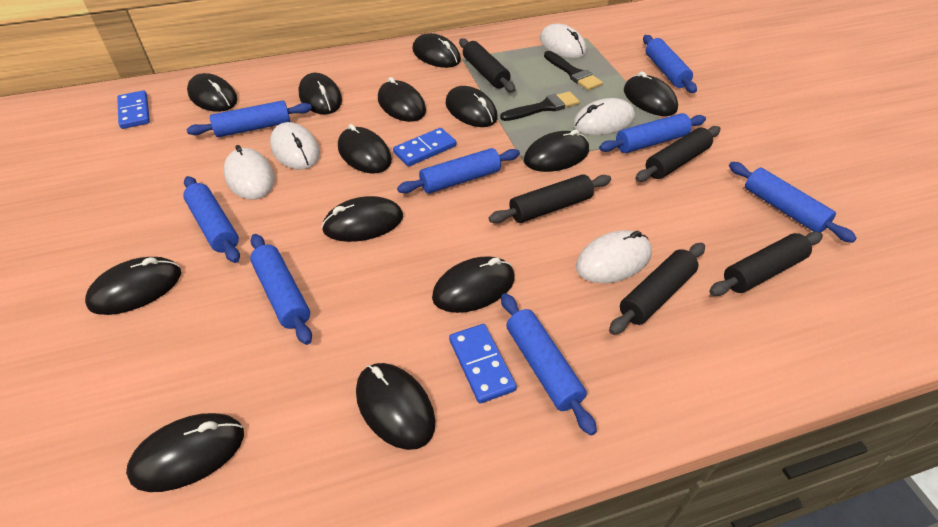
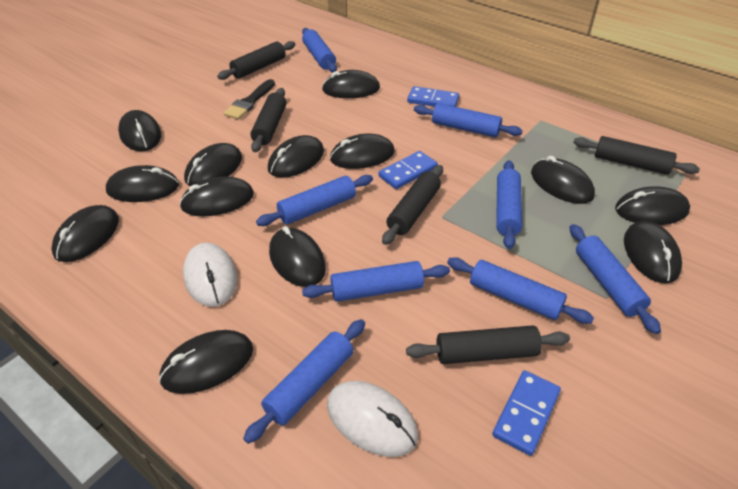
black brush: 2 -> 1
white mouse: 5 -> 2

